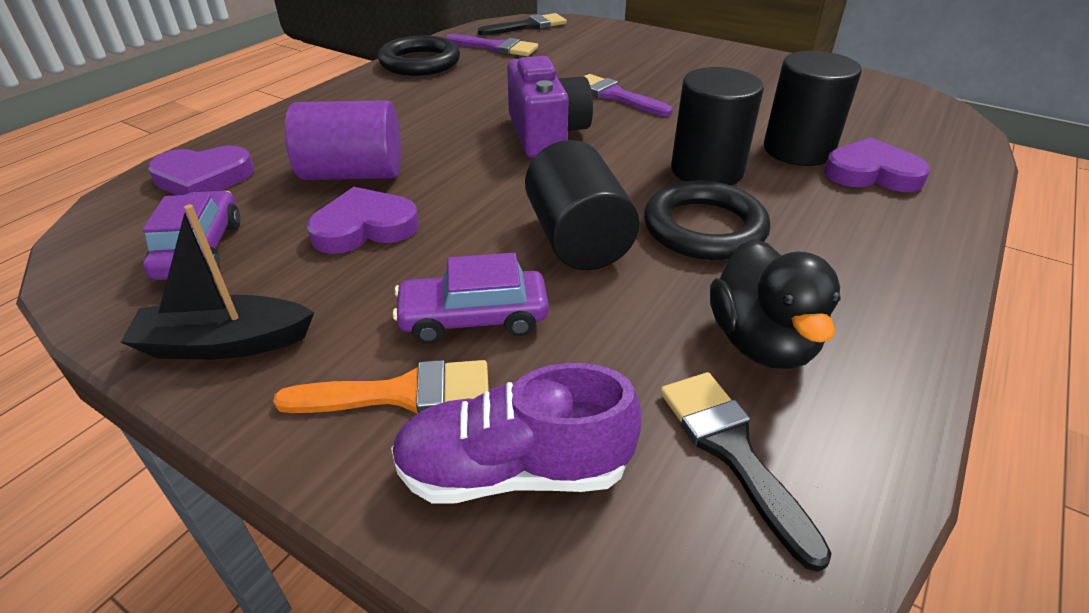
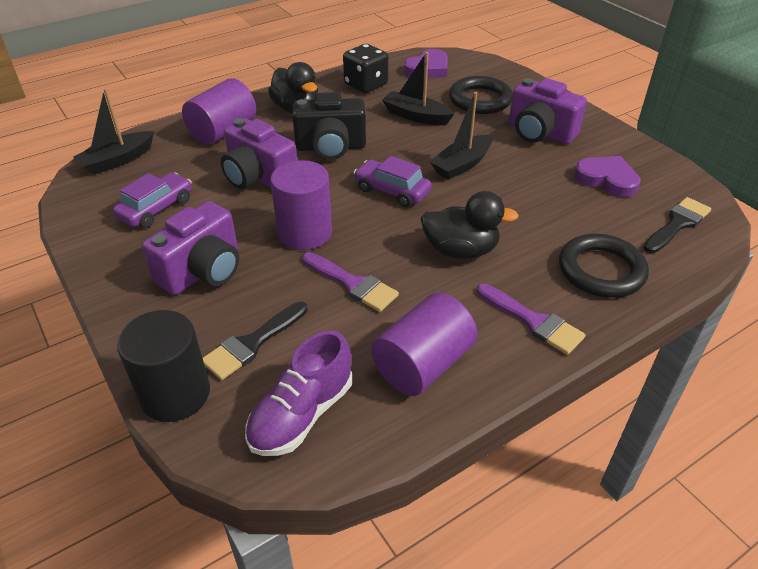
black boat: 1 -> 3
black camera: 0 -> 1
black cylinder: 3 -> 1
black dice: 0 -> 1
black duck: 1 -> 2
orange brush: 1 -> 0
purple camera: 1 -> 3
purple cylinder: 1 -> 3
purple heart: 3 -> 2

